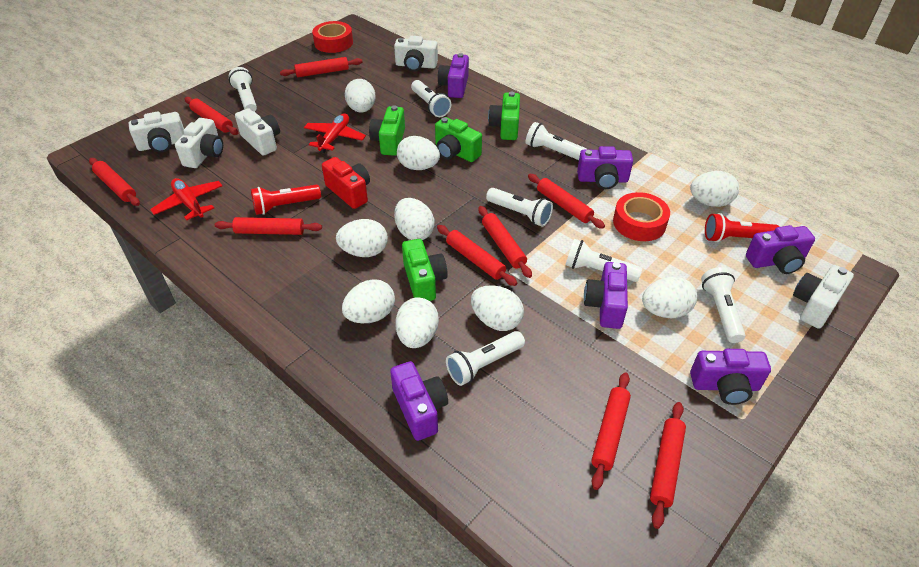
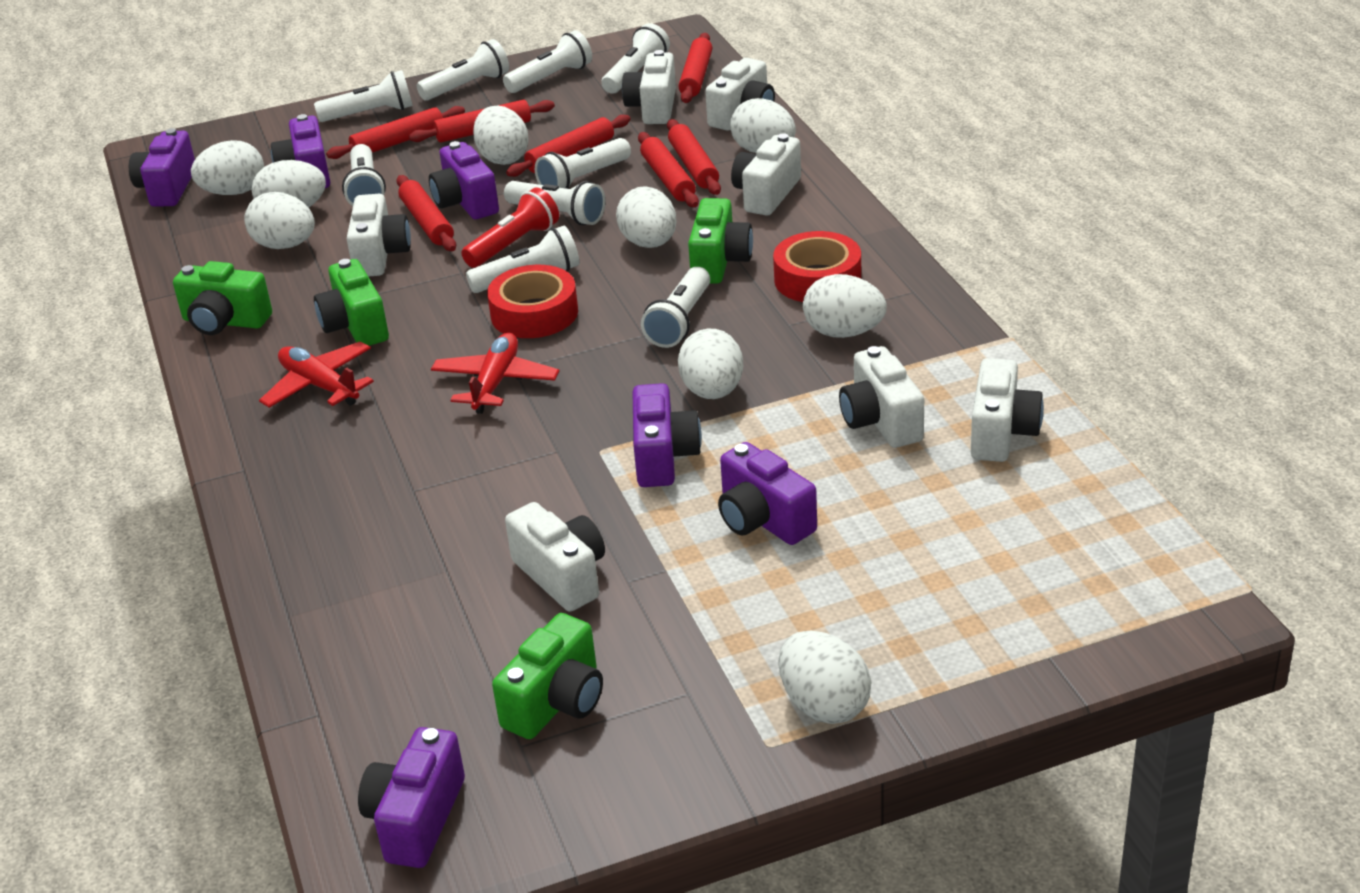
red camera: 1 -> 0
red flashlight: 2 -> 1
red rolling pin: 9 -> 7
white camera: 5 -> 7
white flashlight: 7 -> 9

